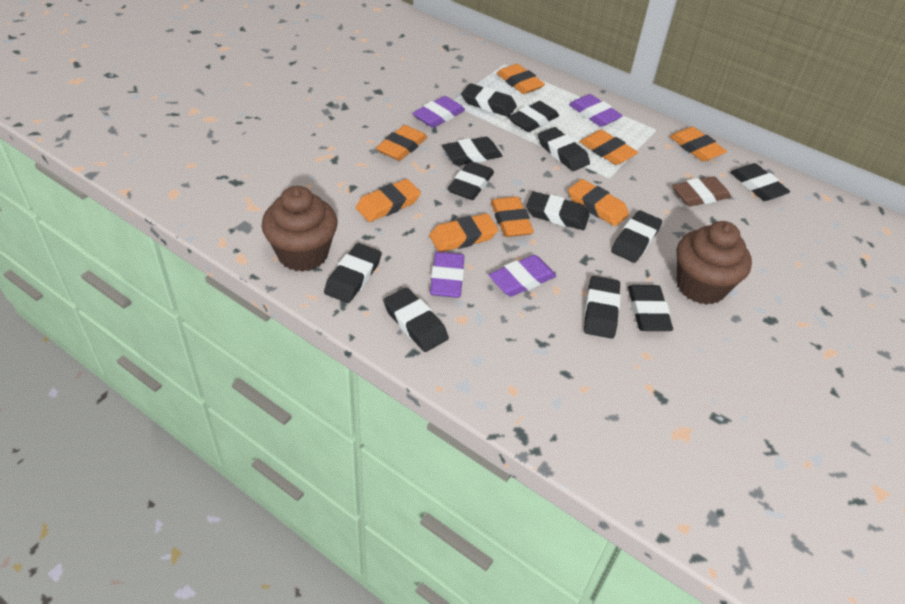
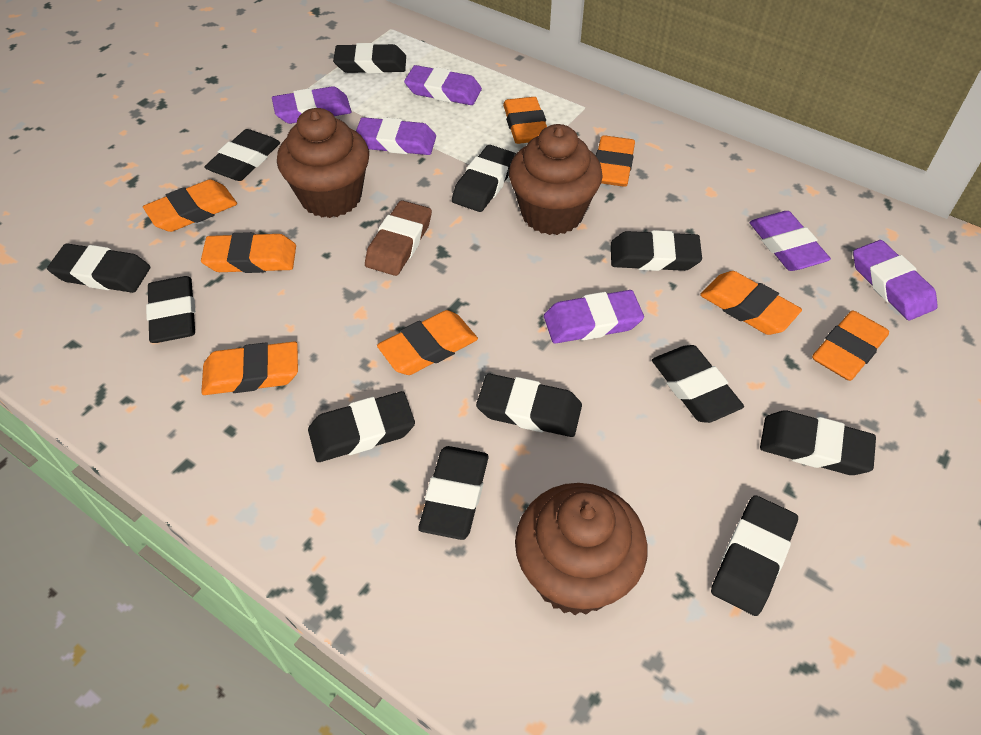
brown cupcake: 2 -> 3
purple eraser: 4 -> 6

